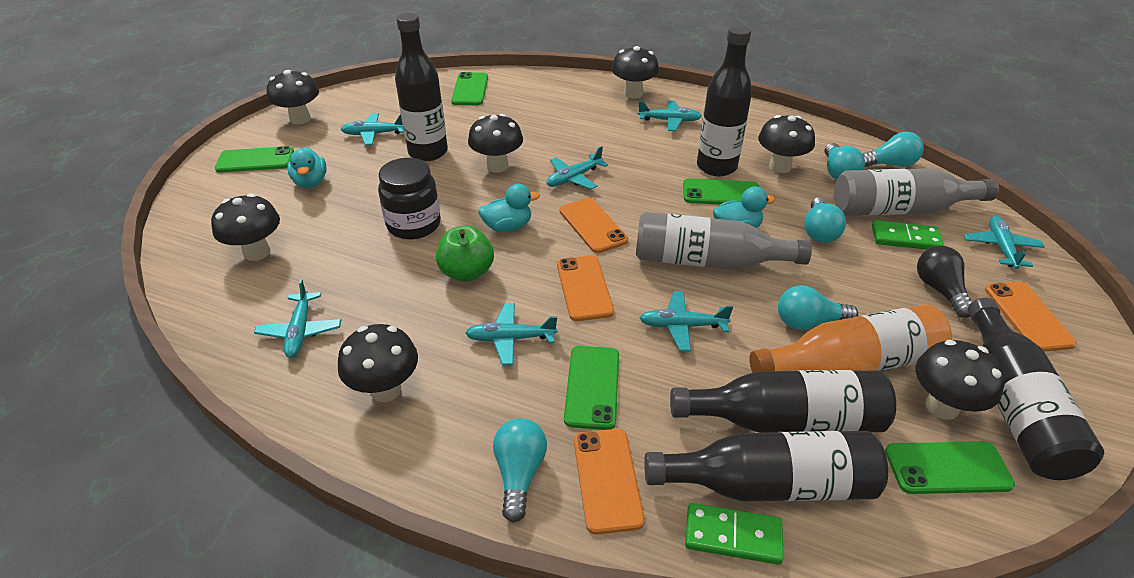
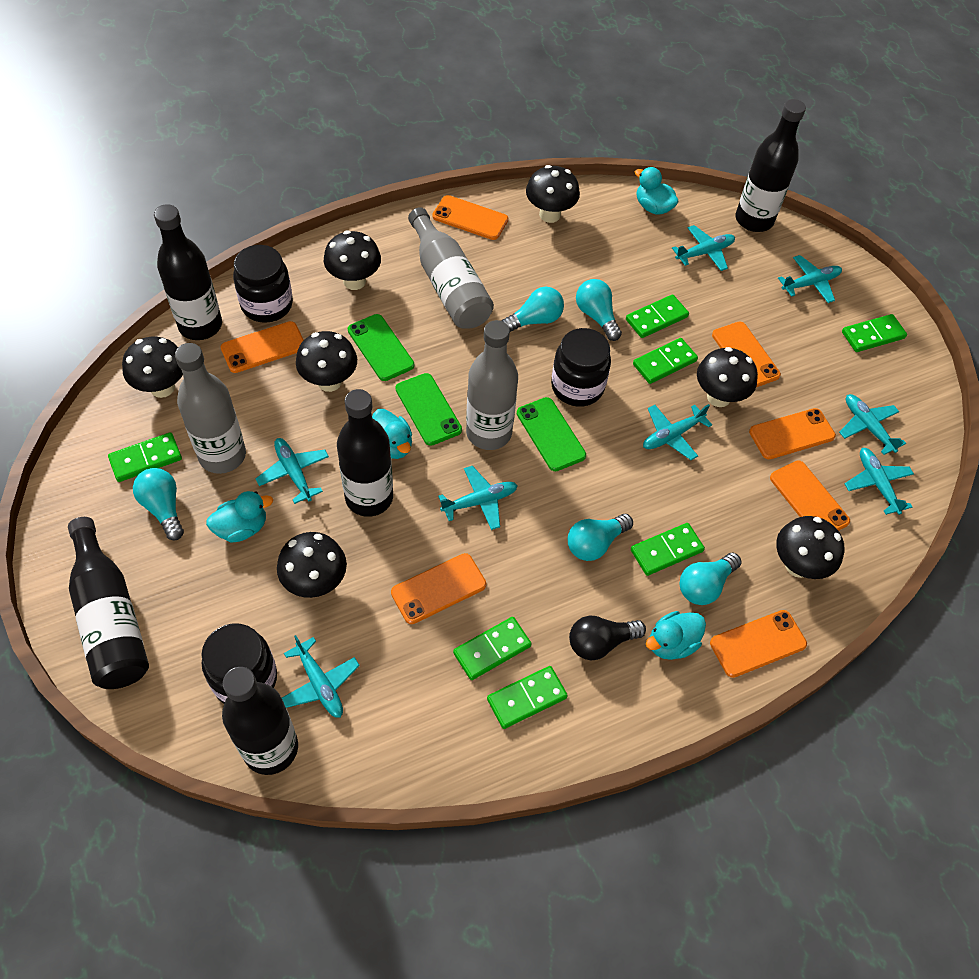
black jar: 1 -> 3
green apple: 1 -> 0
green domino: 2 -> 7
green phone: 5 -> 3
grey bottle: 2 -> 3
orange bottle: 1 -> 0
orange phone: 4 -> 7
turquoise duck: 3 -> 4
turquoise plane: 7 -> 8

